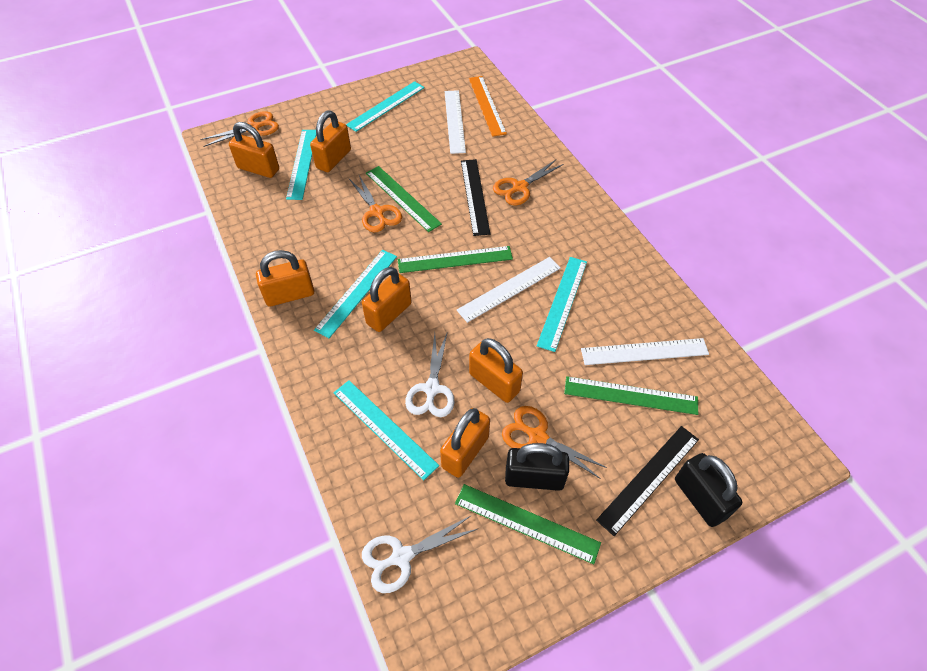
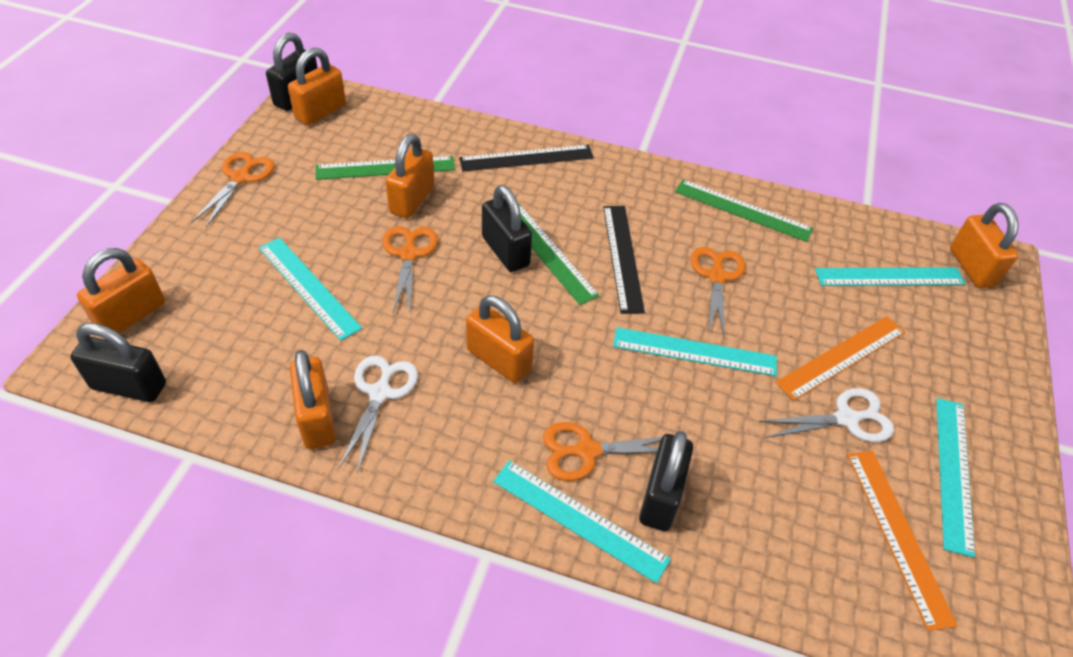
black padlock: 2 -> 4
green ruler: 4 -> 3
orange ruler: 1 -> 2
white ruler: 3 -> 0

